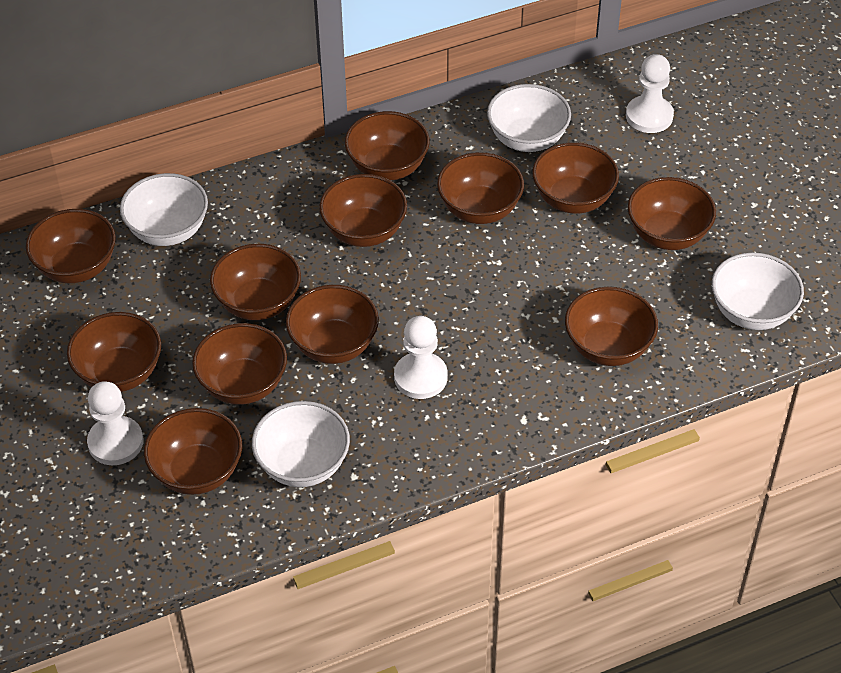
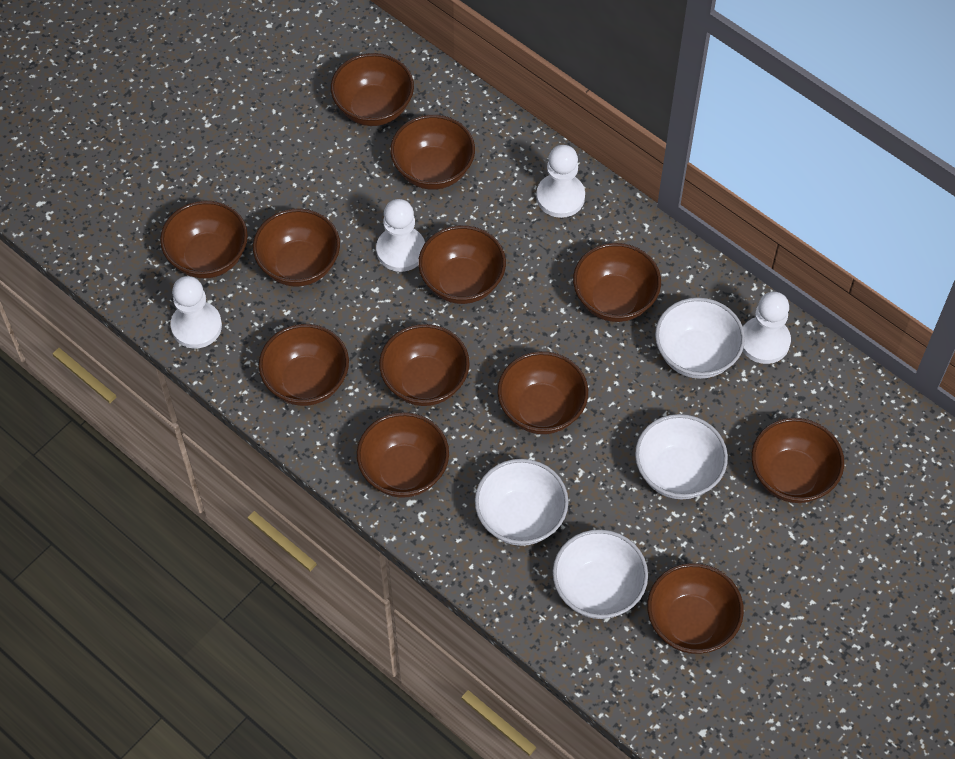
white pawn: 3 -> 4

